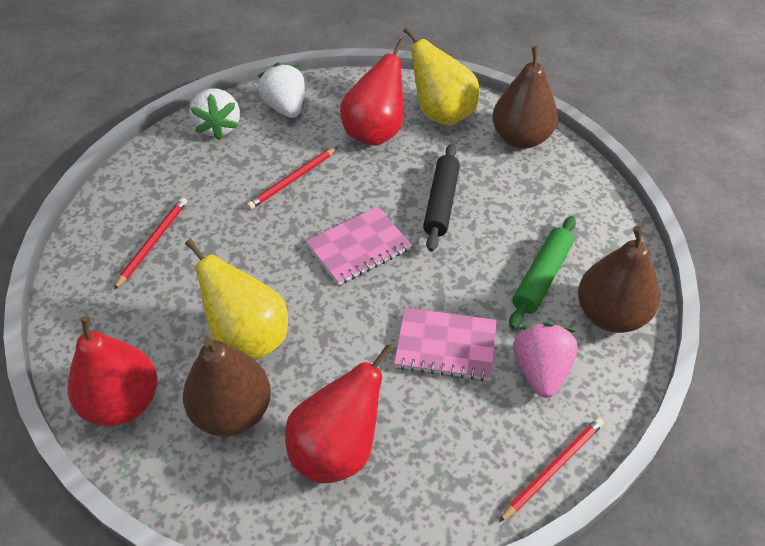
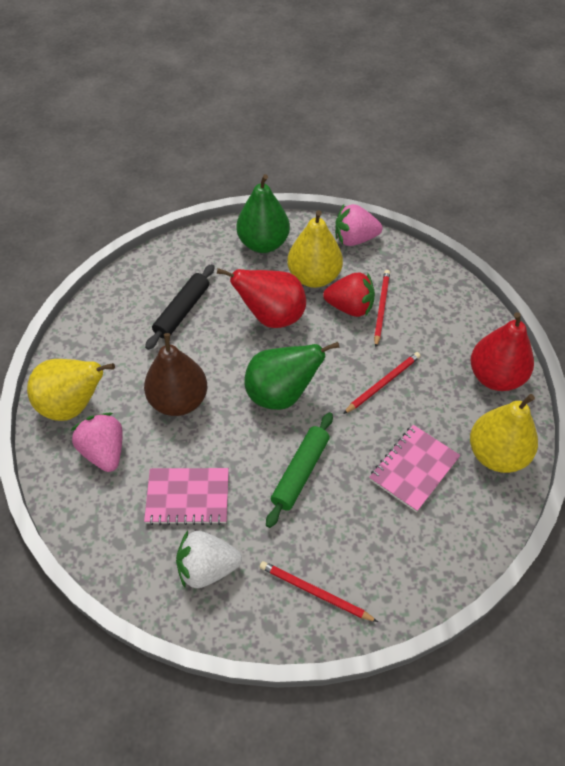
brown pear: 3 -> 1
green pear: 0 -> 2
pink strawberry: 1 -> 2
red pear: 3 -> 2
red strawberry: 0 -> 1
white strawberry: 2 -> 1
yellow pear: 2 -> 3

